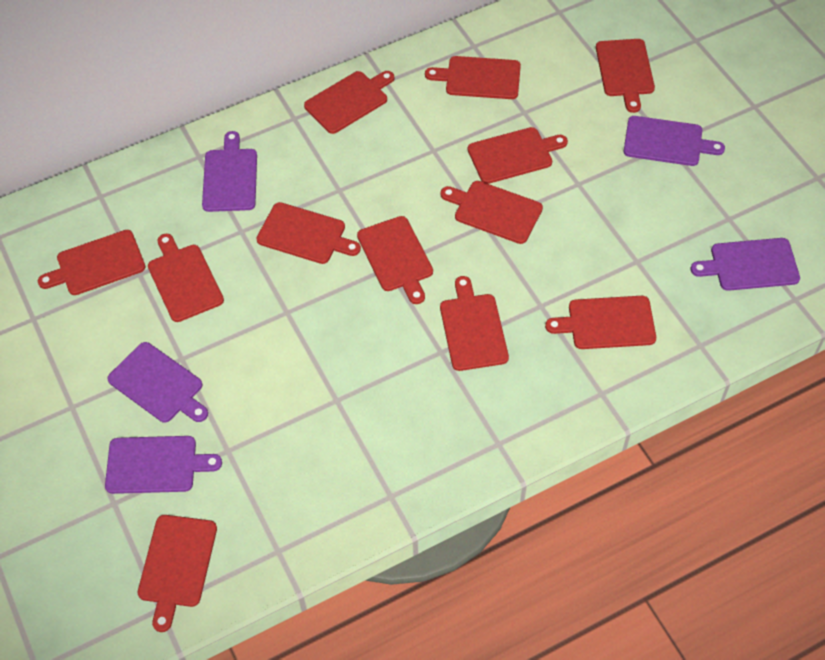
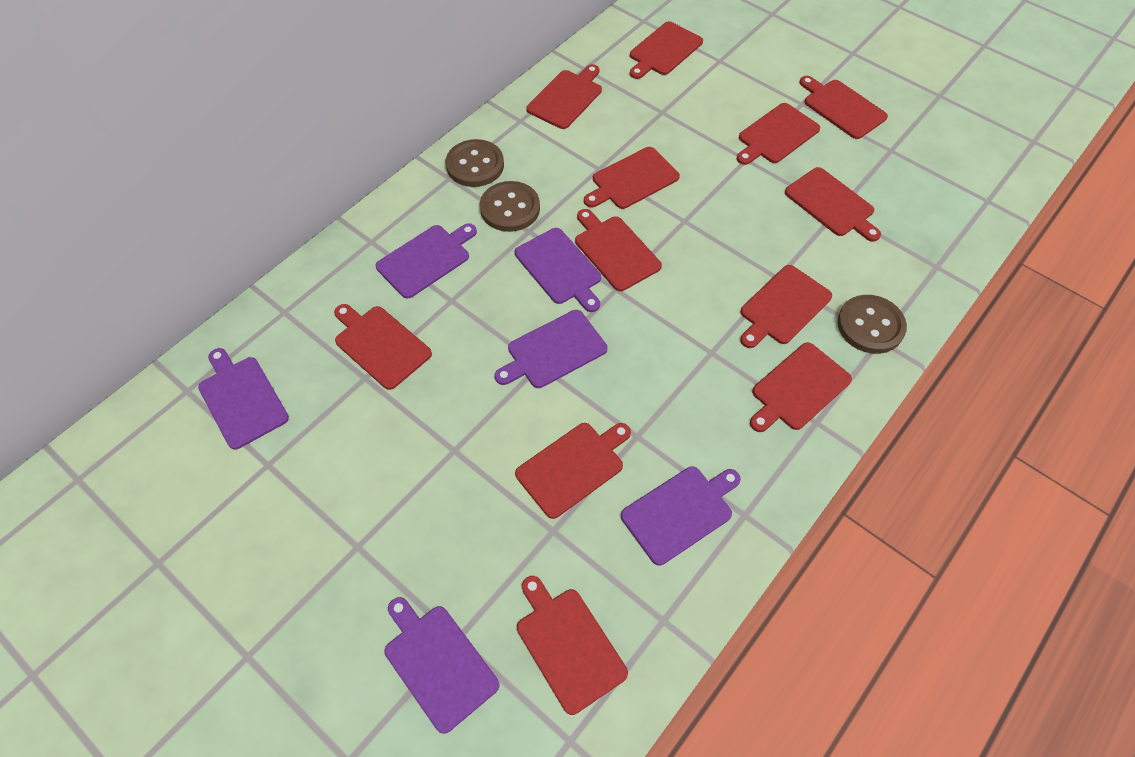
brown button: 0 -> 3
purple cutting board: 5 -> 6

